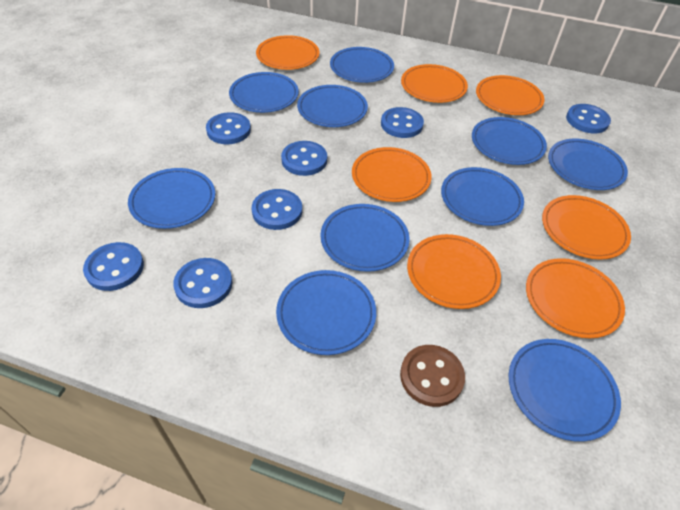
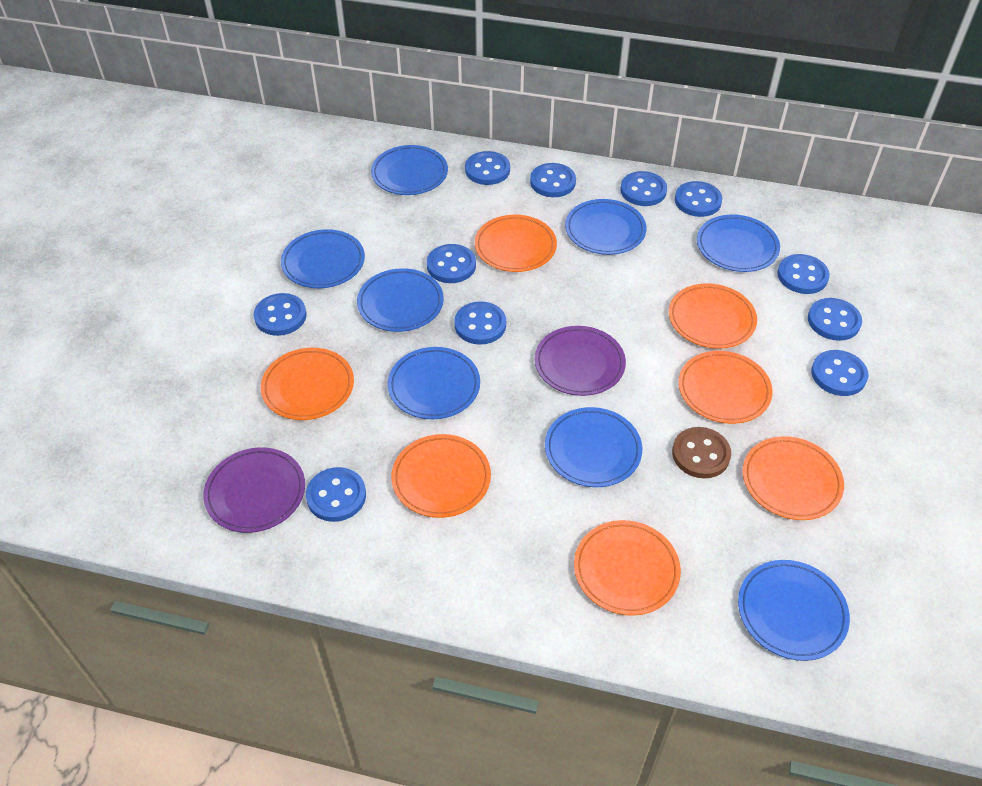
blue button: 7 -> 11
blue plate: 10 -> 8
purple plate: 0 -> 2

